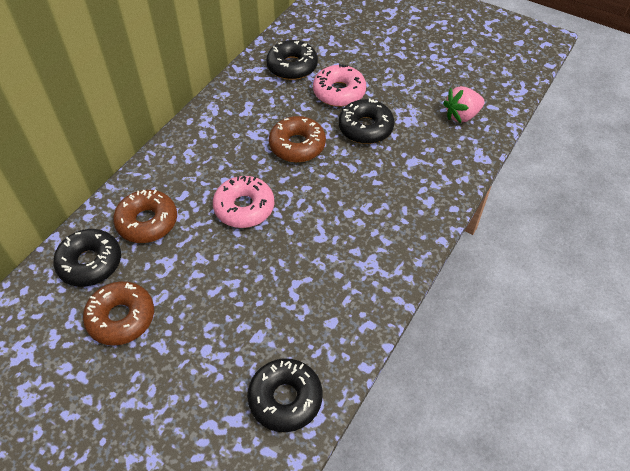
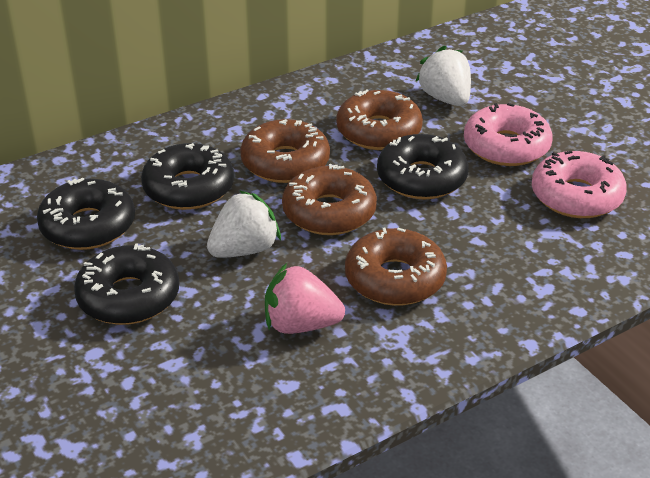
brown donut: 3 -> 4
white strawberry: 0 -> 2

